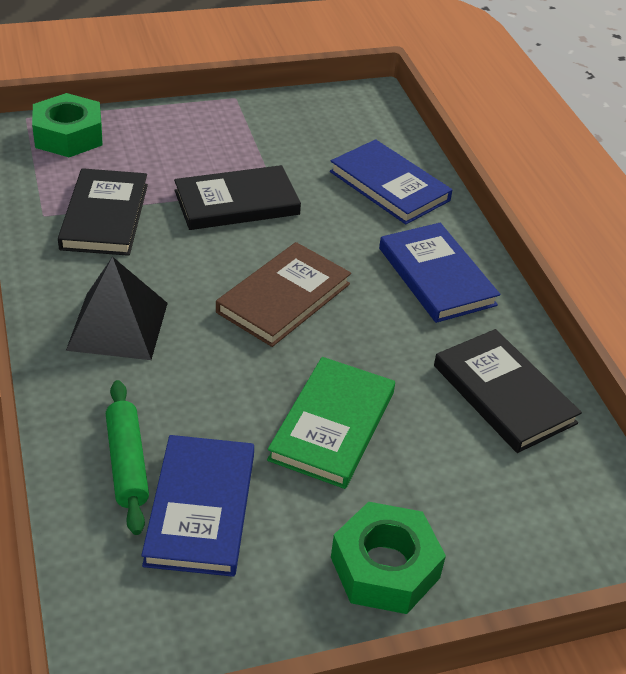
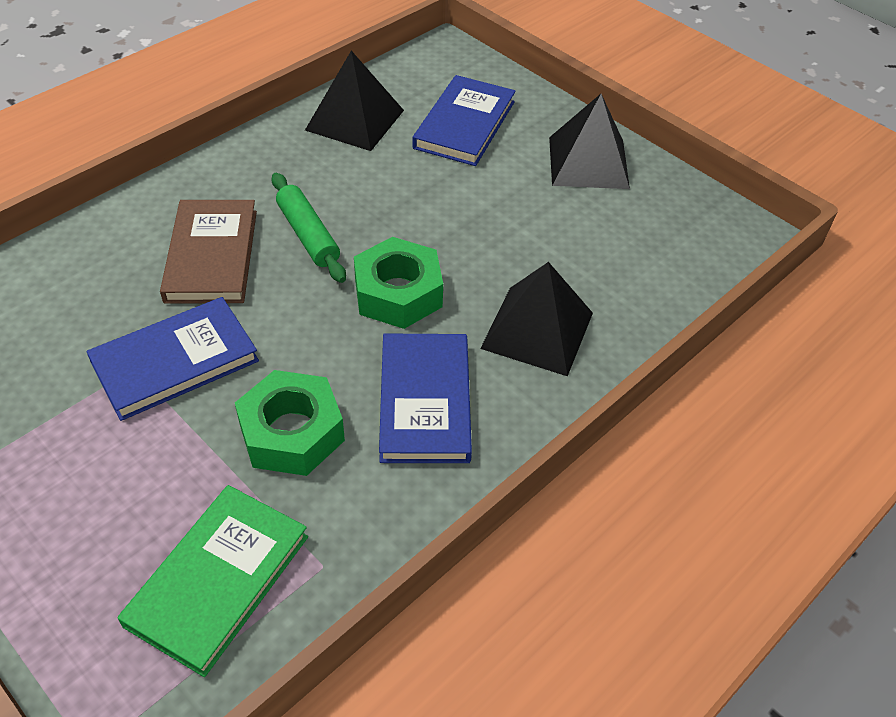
black book: 3 -> 0
black pyramid: 1 -> 3

